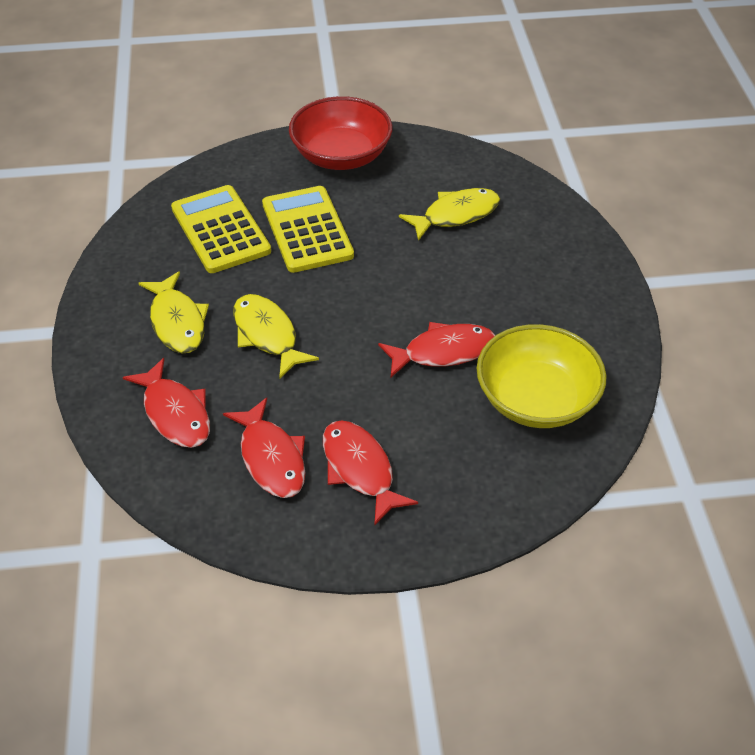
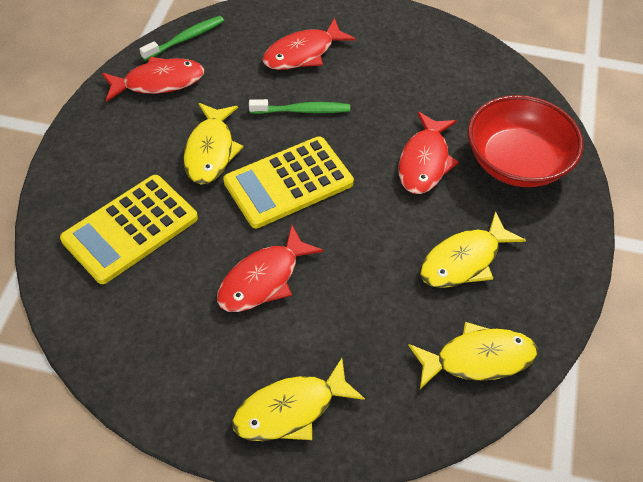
green toothbrush: 0 -> 2
yellow bowl: 1 -> 0
yellow fish: 3 -> 4

